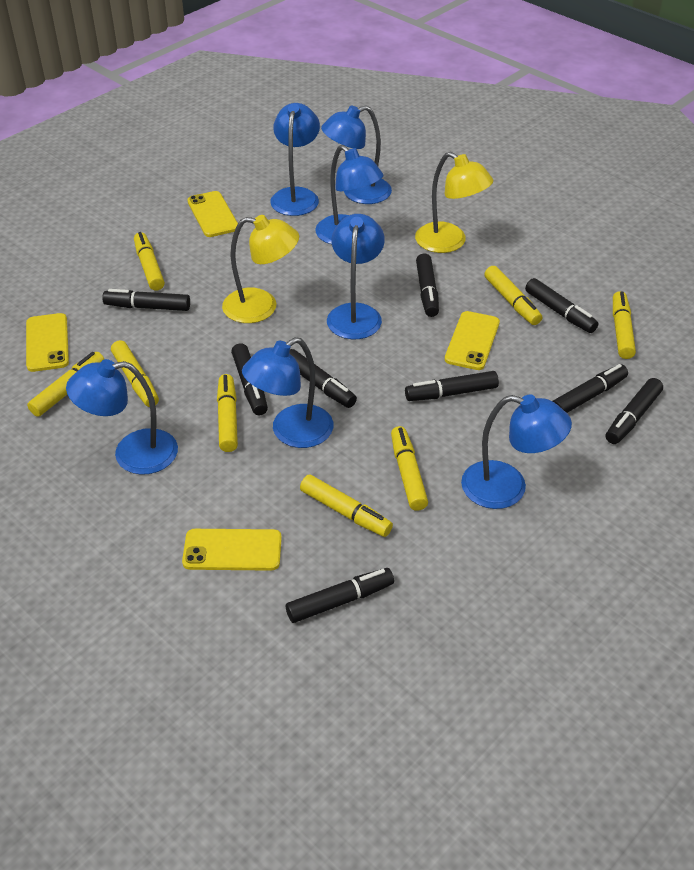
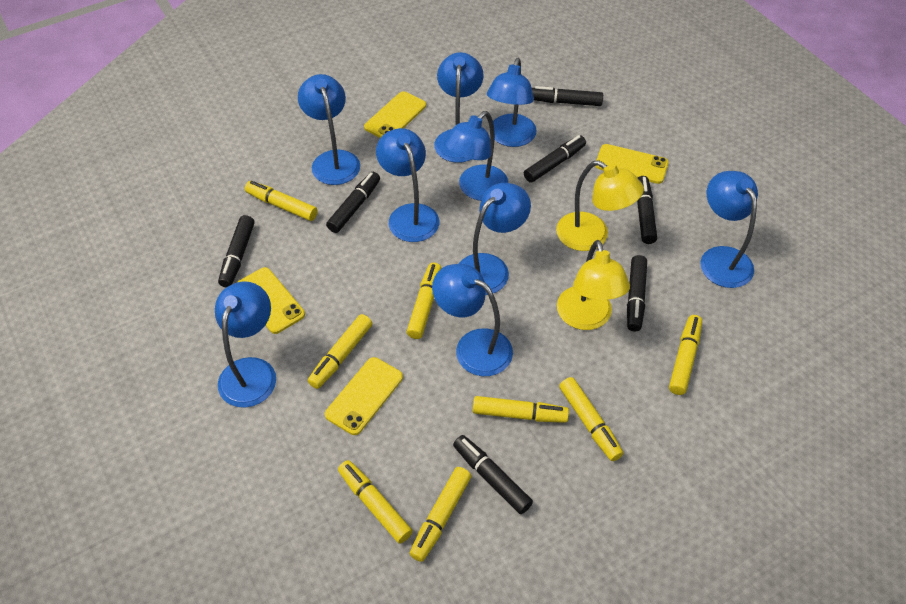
black marker: 9 -> 7
blue lamp: 7 -> 9

